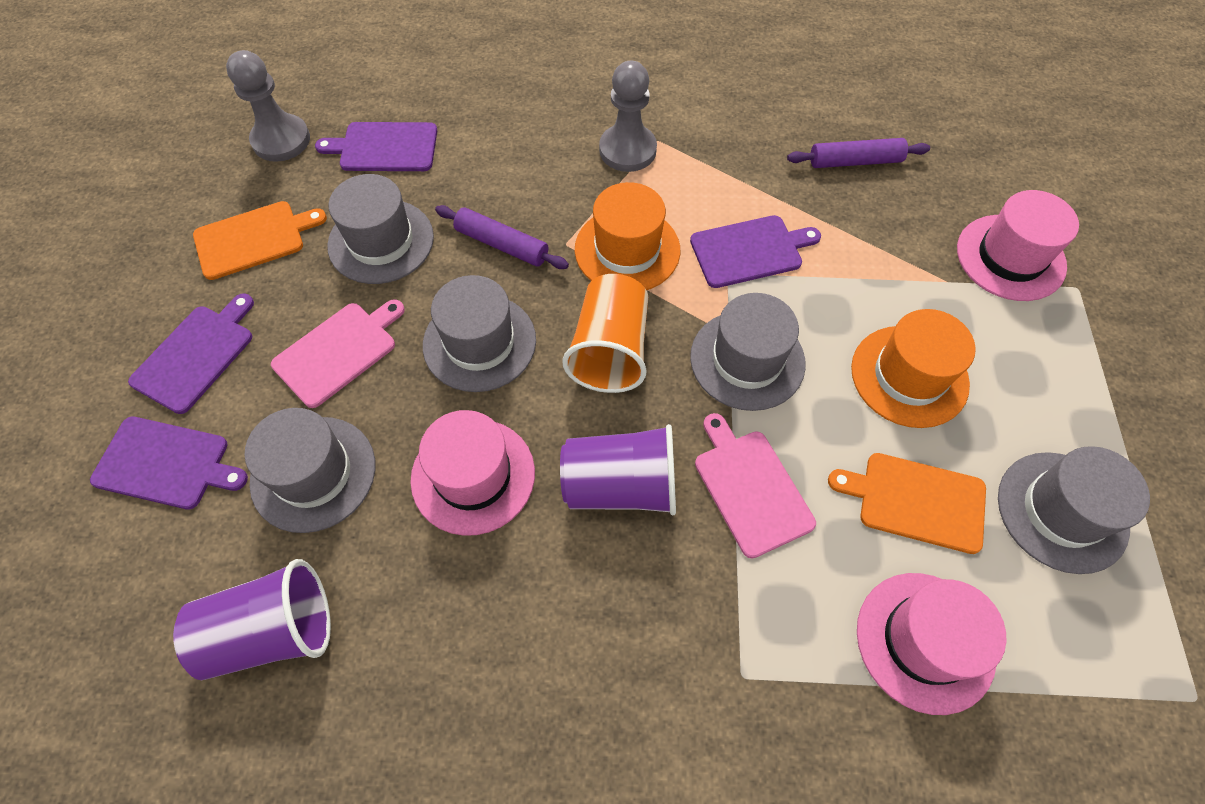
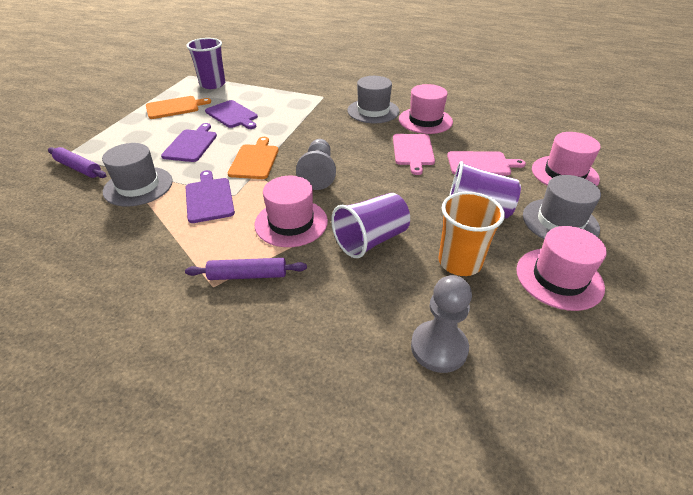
grey hat: 5 -> 3
orange hat: 2 -> 0
pink hat: 3 -> 4
purple cup: 2 -> 3
purple cutting board: 4 -> 3

